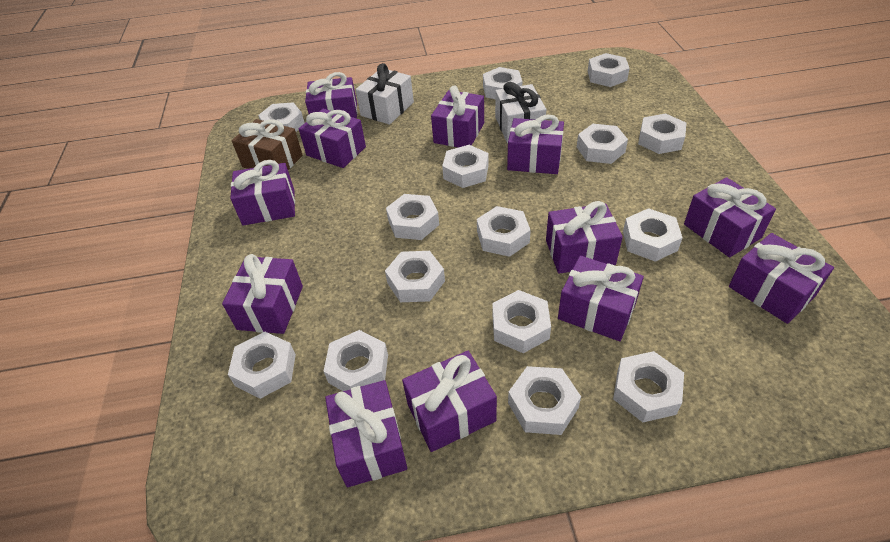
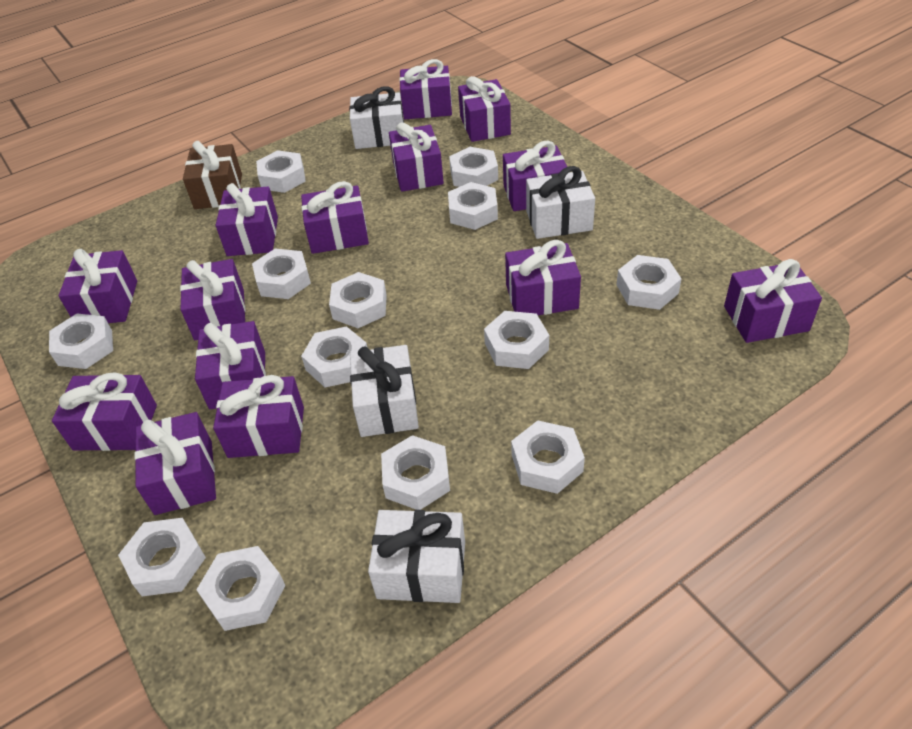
purple gift: 12 -> 14
white gift: 2 -> 4
white nut: 15 -> 13

